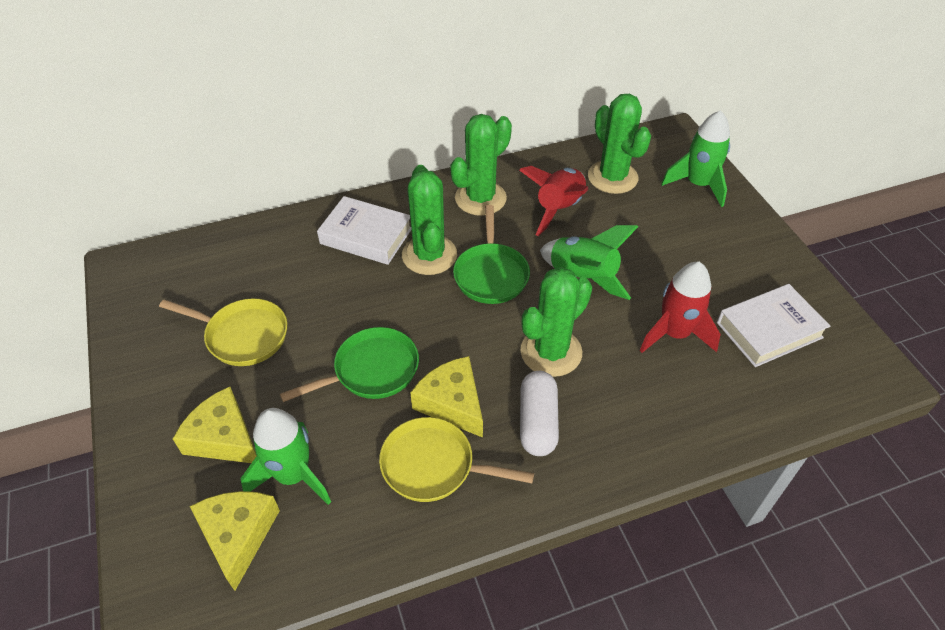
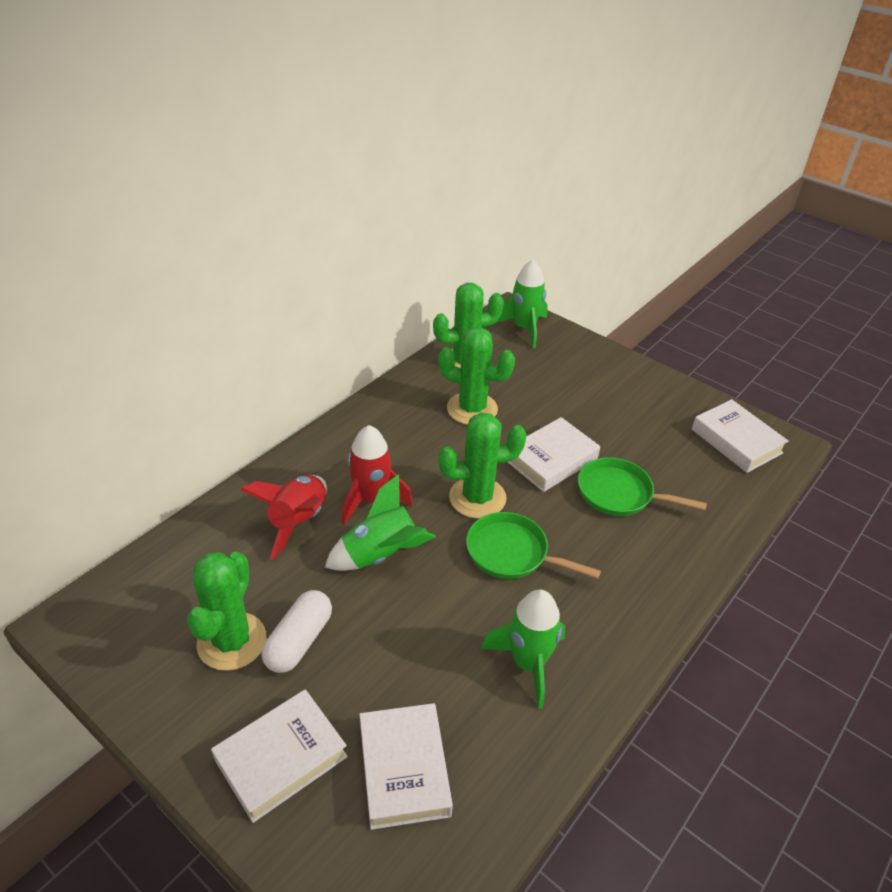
white book: 2 -> 4
yellow cheese: 3 -> 0
yellow pan: 2 -> 0

